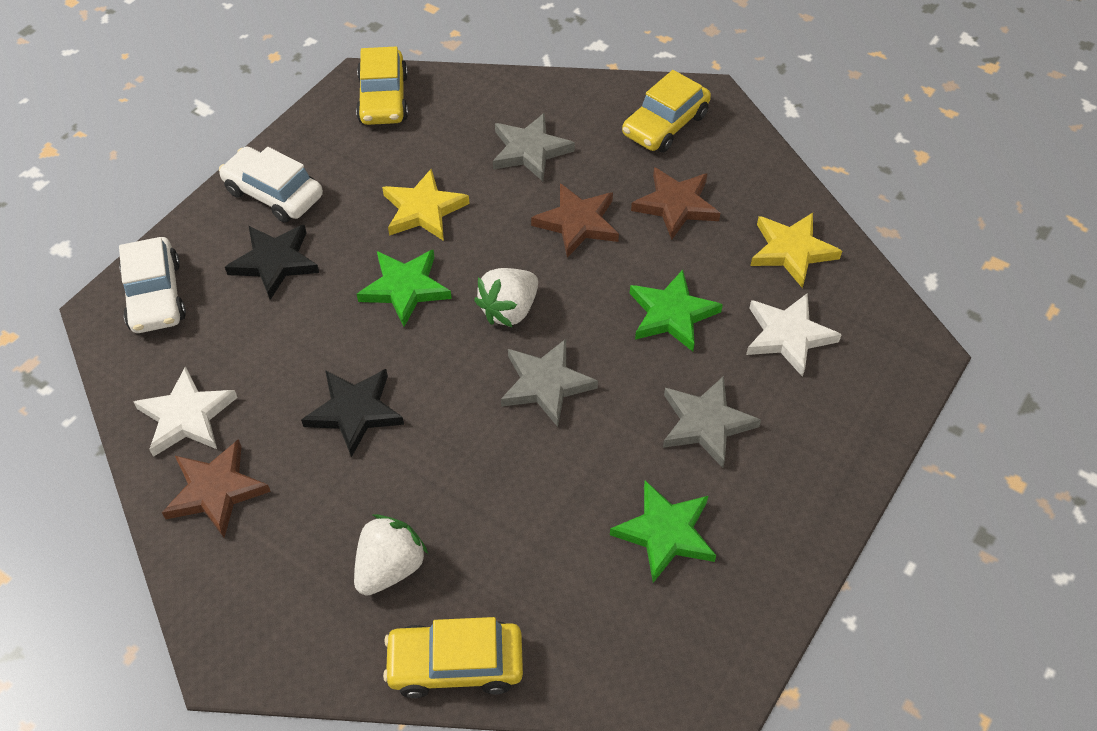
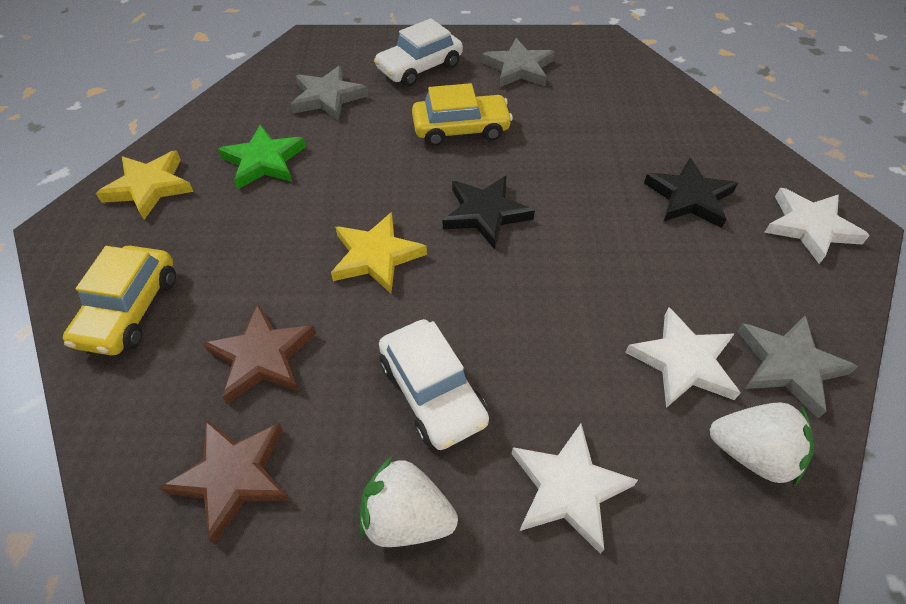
brown star: 3 -> 2
green star: 3 -> 1
white star: 2 -> 3
yellow car: 3 -> 2

